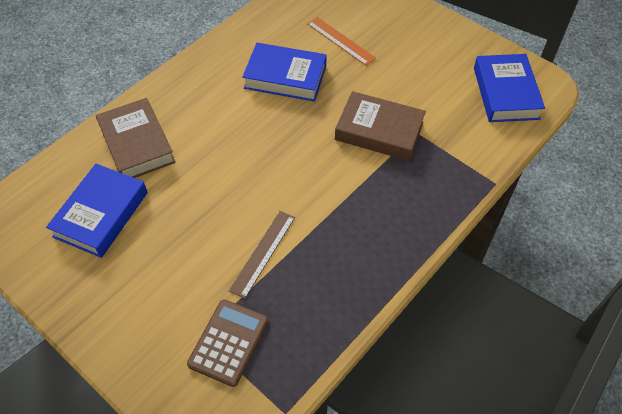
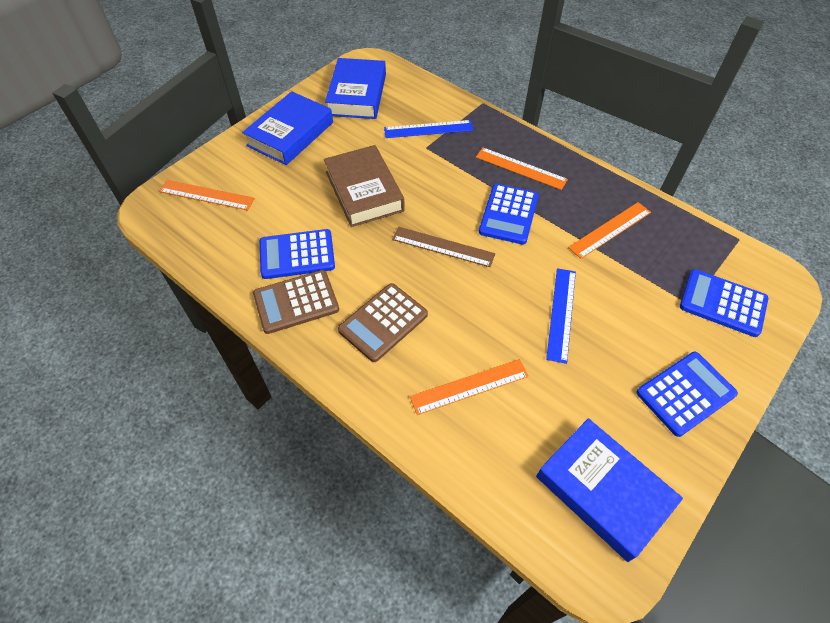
blue calculator: 0 -> 4
blue ruler: 0 -> 2
brown book: 2 -> 1
brown calculator: 1 -> 2
orange ruler: 1 -> 4

